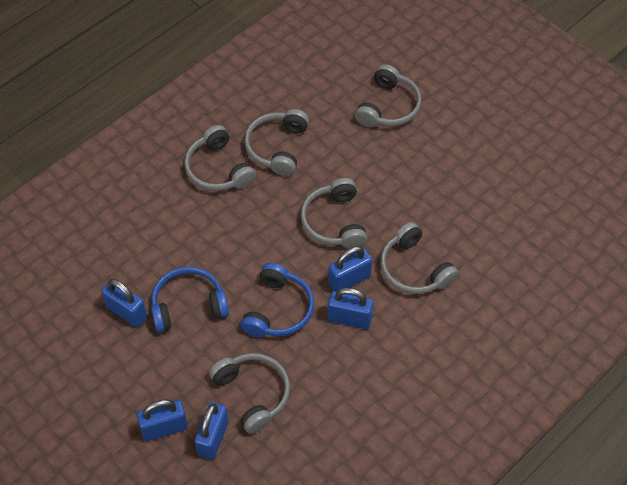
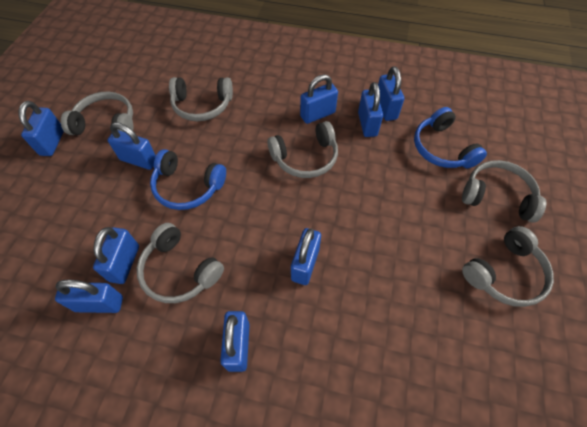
blue padlock: 5 -> 9

